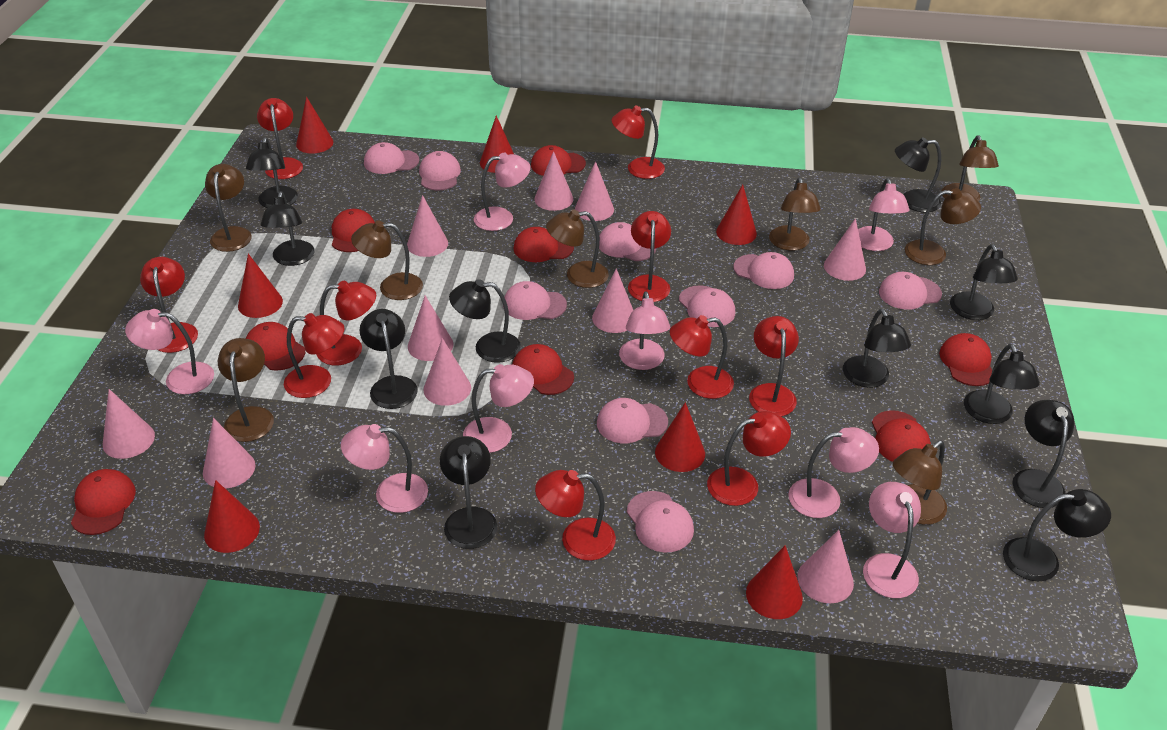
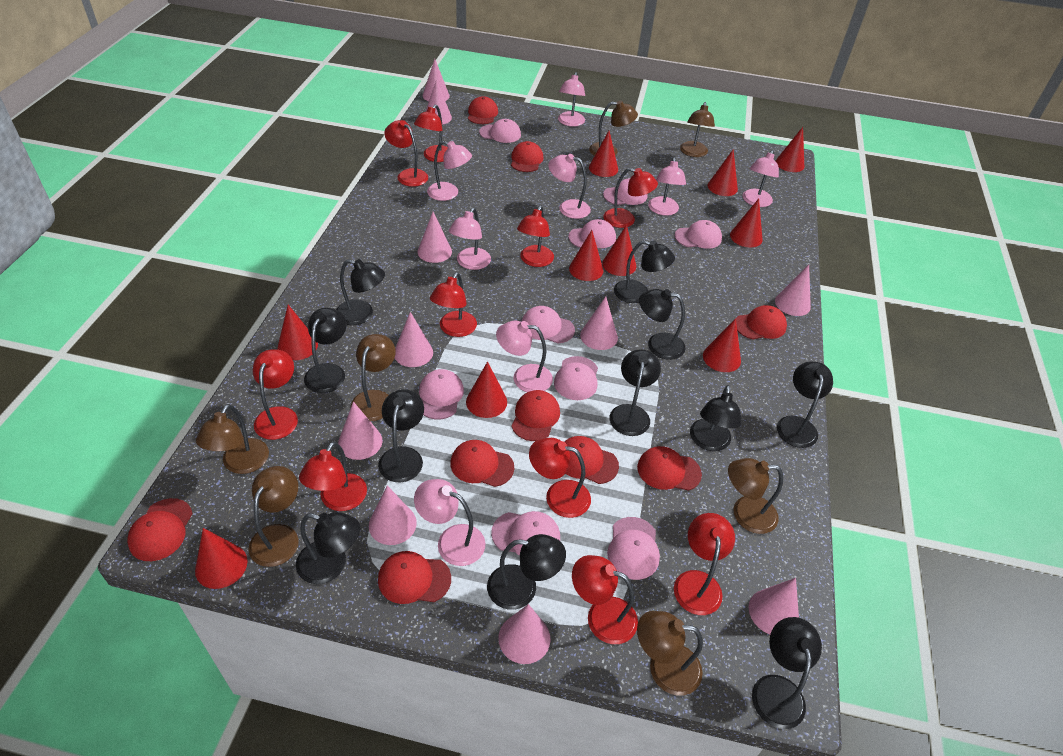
brown lamp: 8 -> 7
red cap: 8 -> 9
red cone: 7 -> 10

